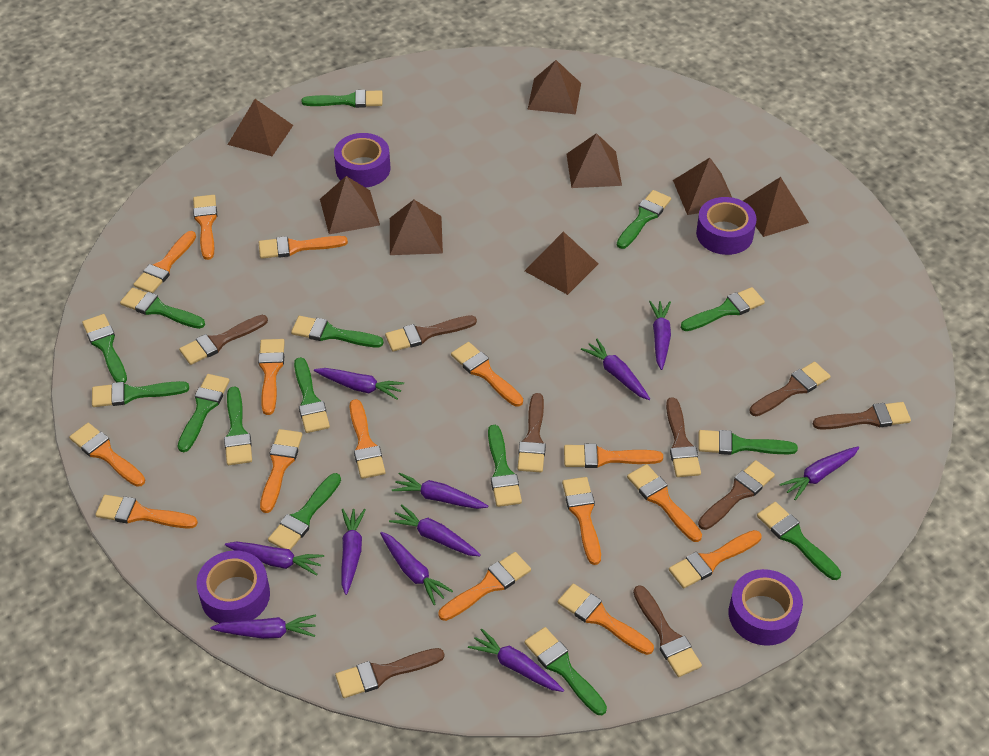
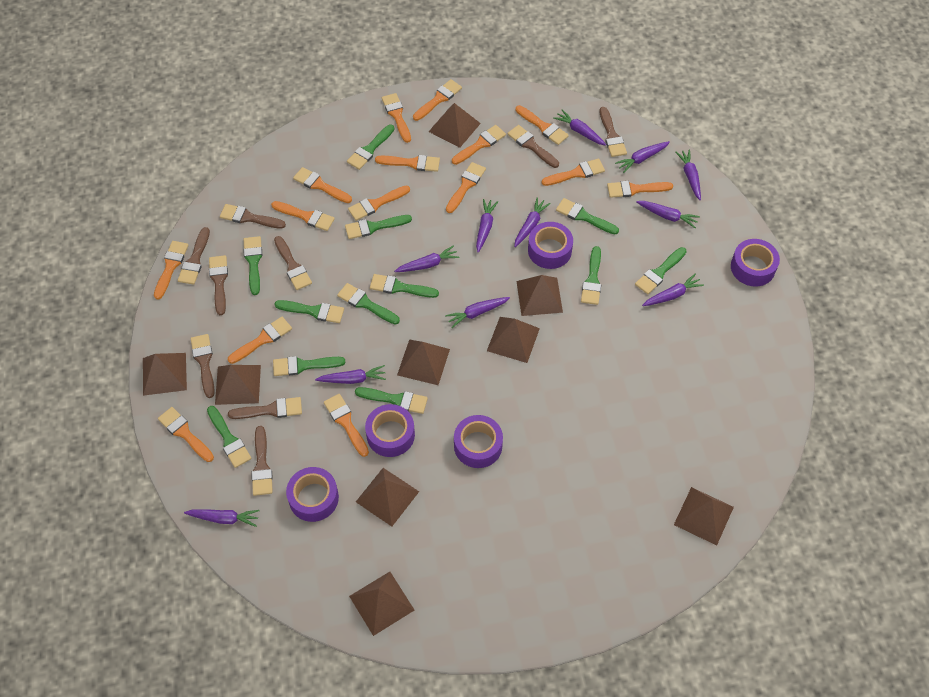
brown pyramid: 8 -> 9
green brush: 15 -> 12
purple tape: 4 -> 5

